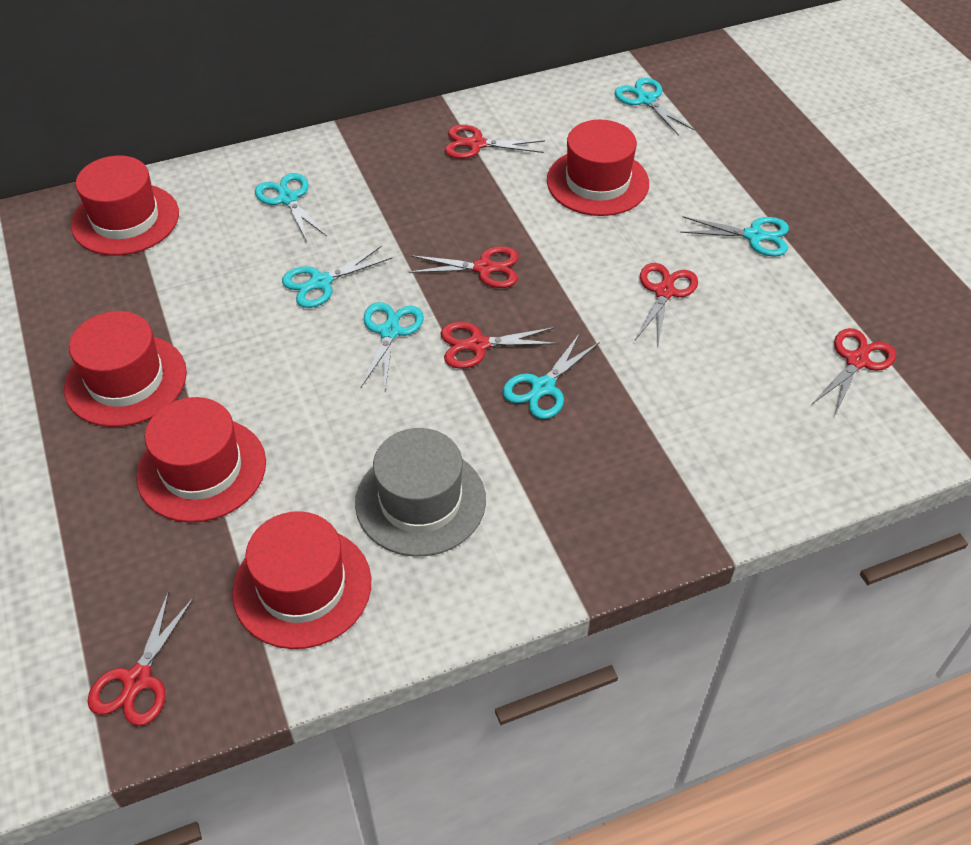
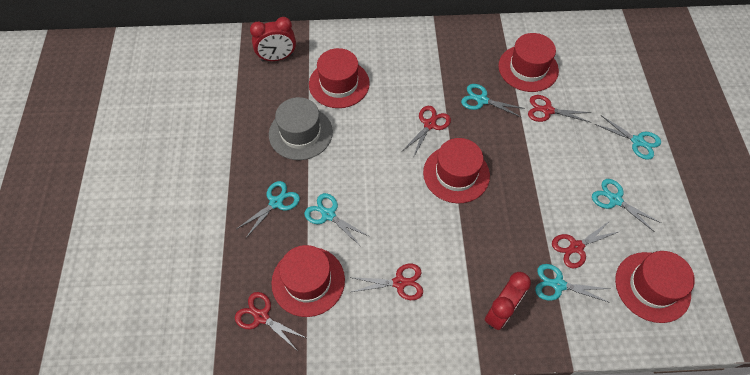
red clock: 0 -> 2
red scissors: 6 -> 5

